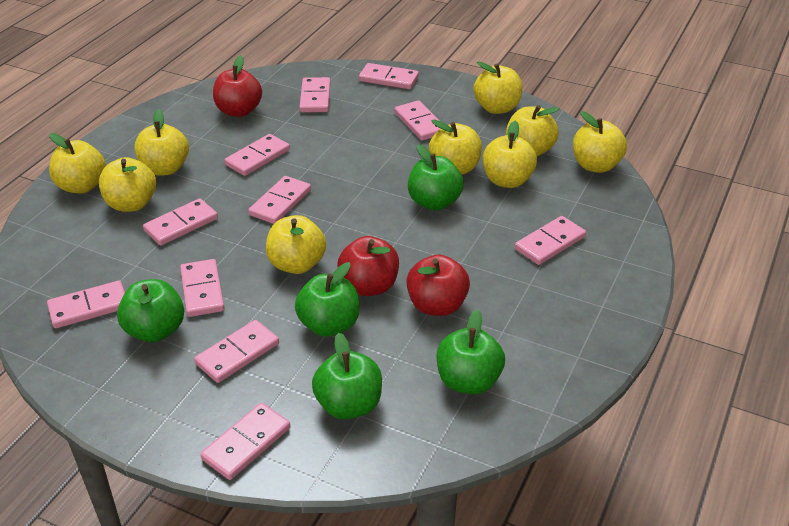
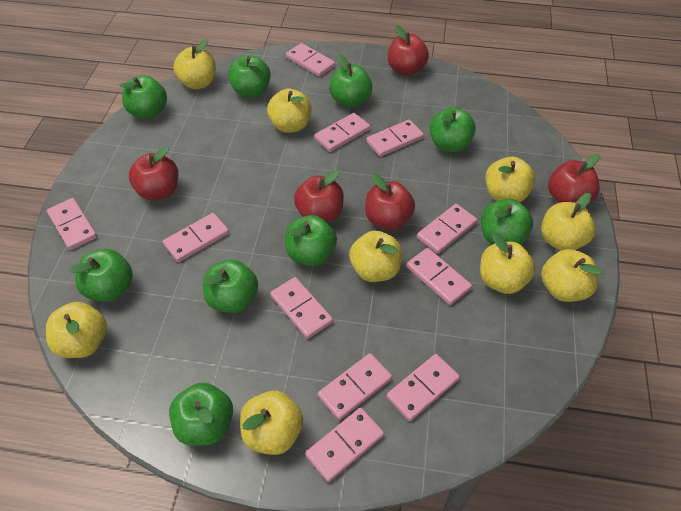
green apple: 5 -> 9
red apple: 3 -> 5

